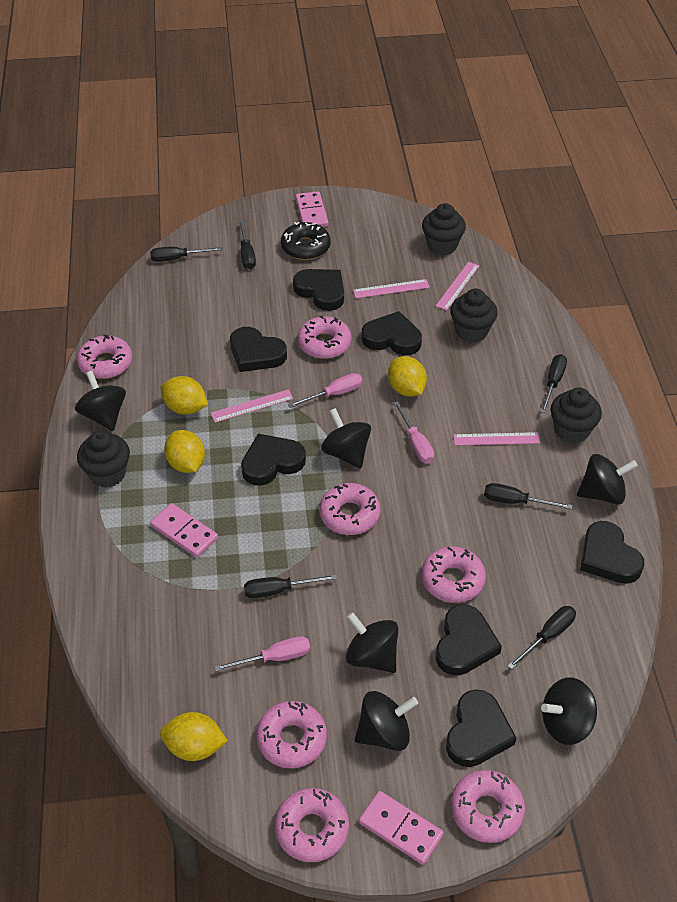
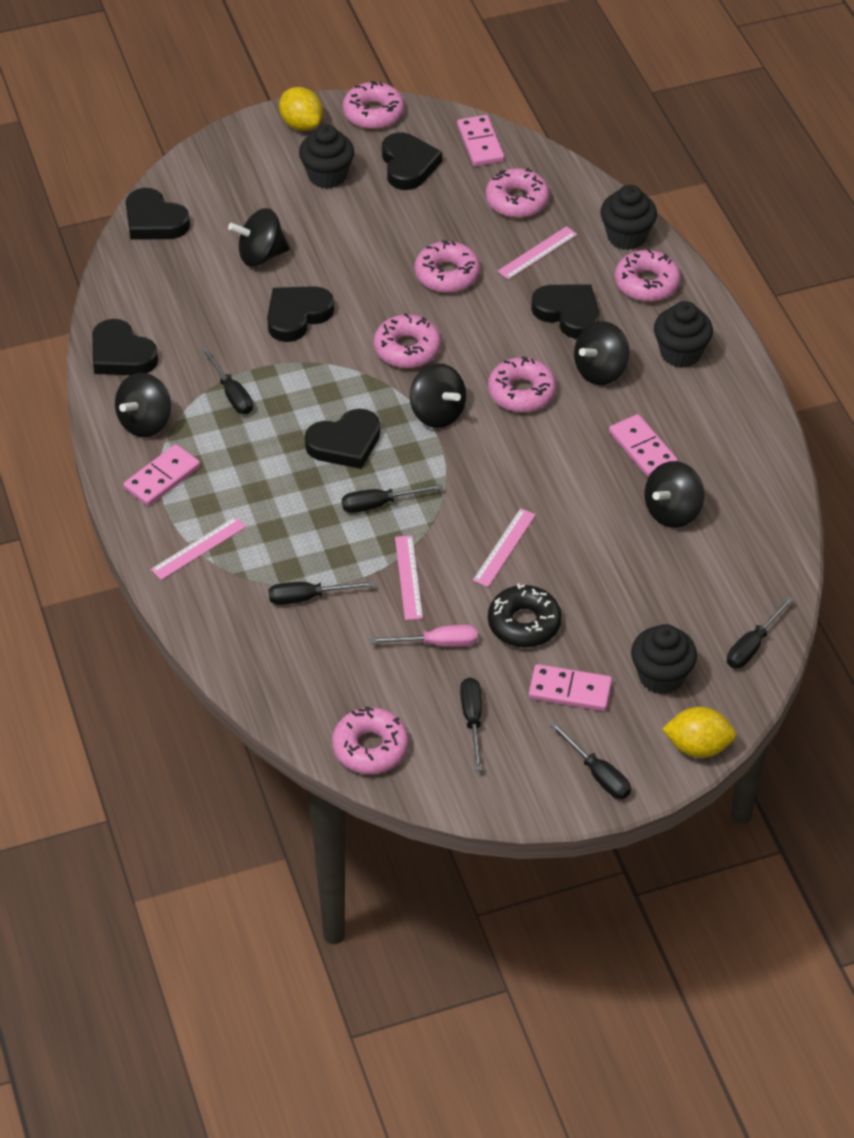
black heart: 7 -> 6
black spinning top: 6 -> 5
pink domino: 3 -> 4
pink screwdriver: 3 -> 1
yellow lemon: 4 -> 2

